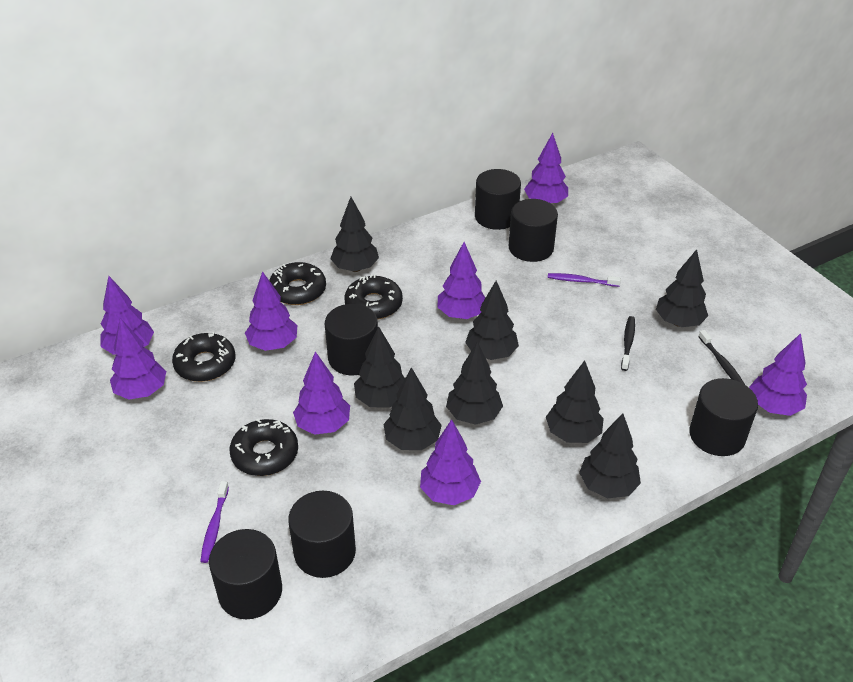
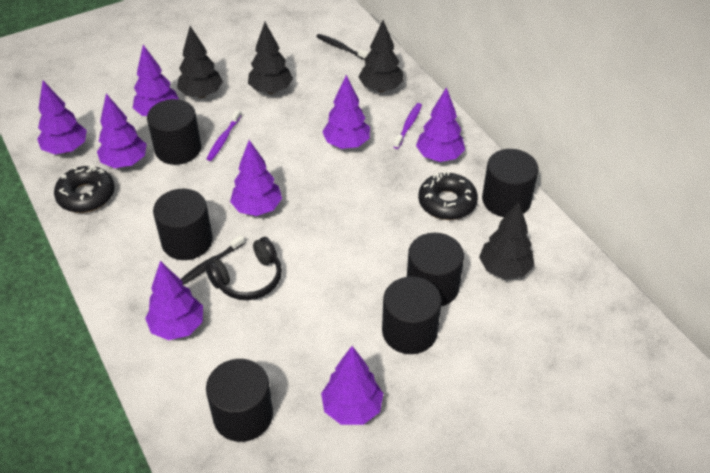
black donut: 4 -> 2
black headphones: 0 -> 1
black tree: 8 -> 4

